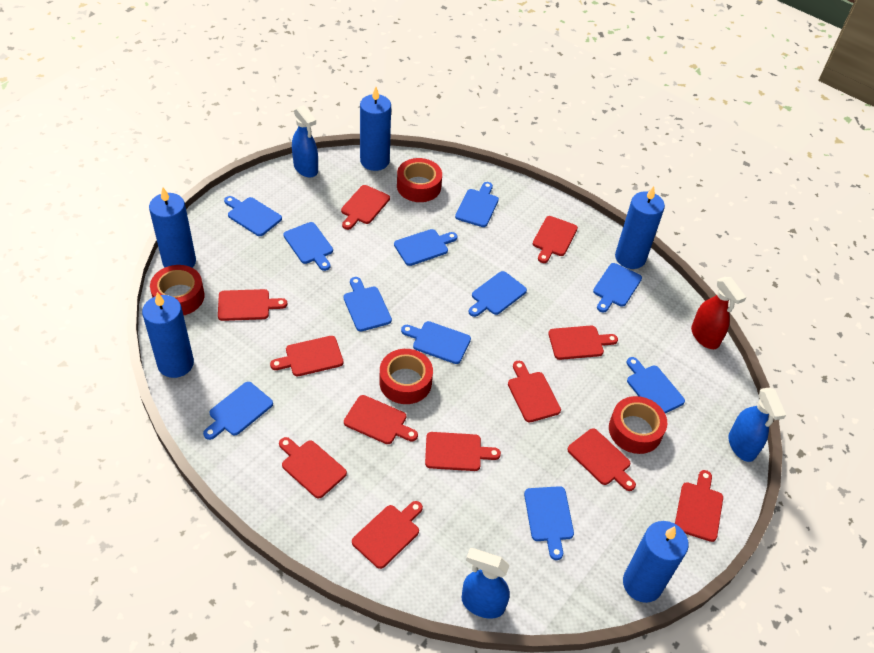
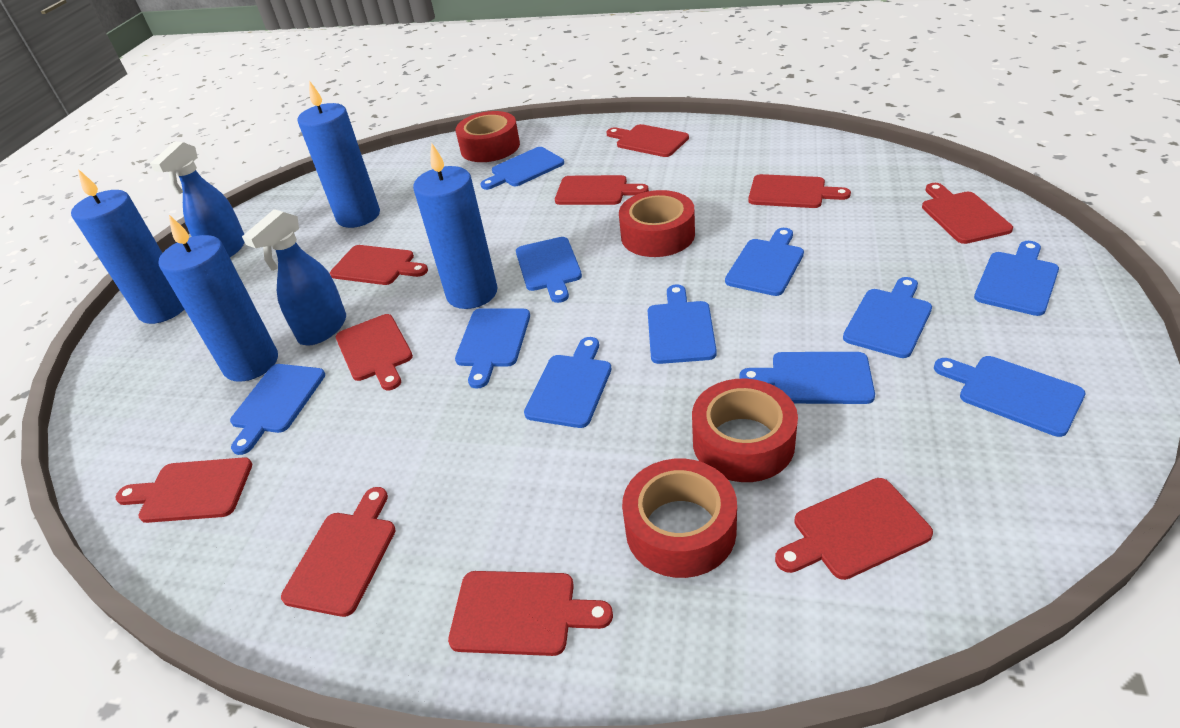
blue candle: 5 -> 4
blue spray bottle: 3 -> 2
red cutting board: 12 -> 10
red spray bottle: 1 -> 0

